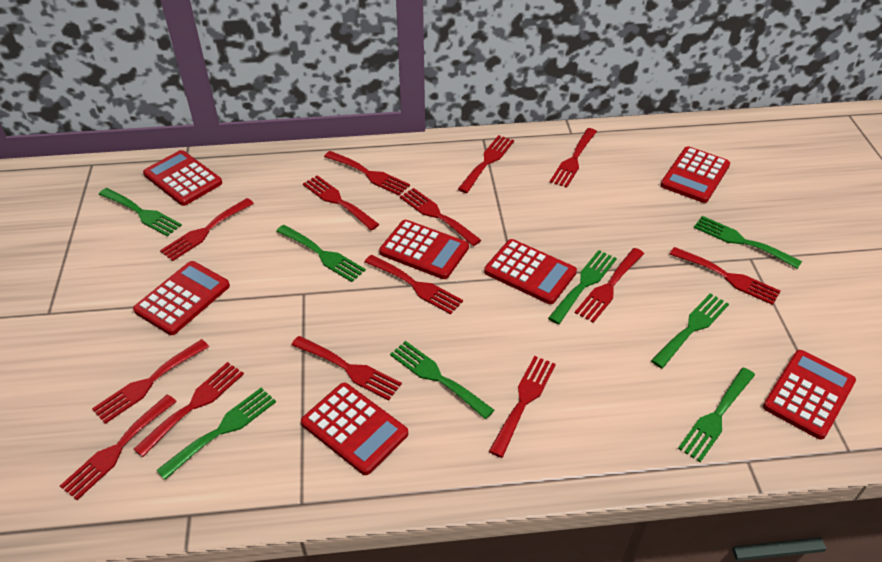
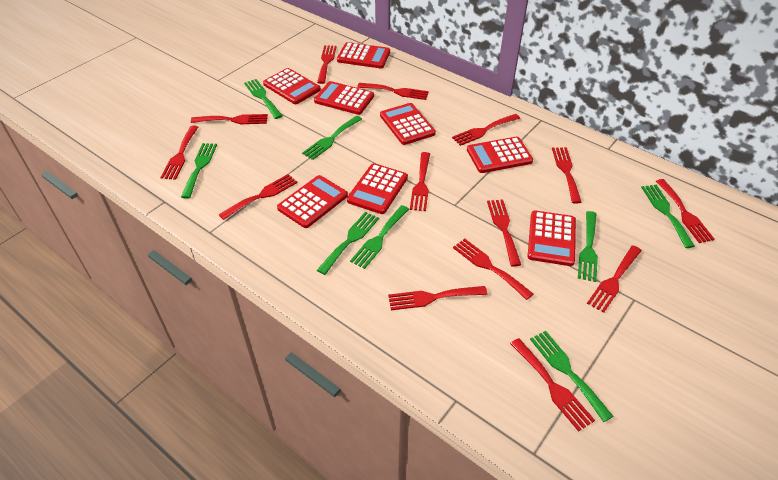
red calculator: 7 -> 8

